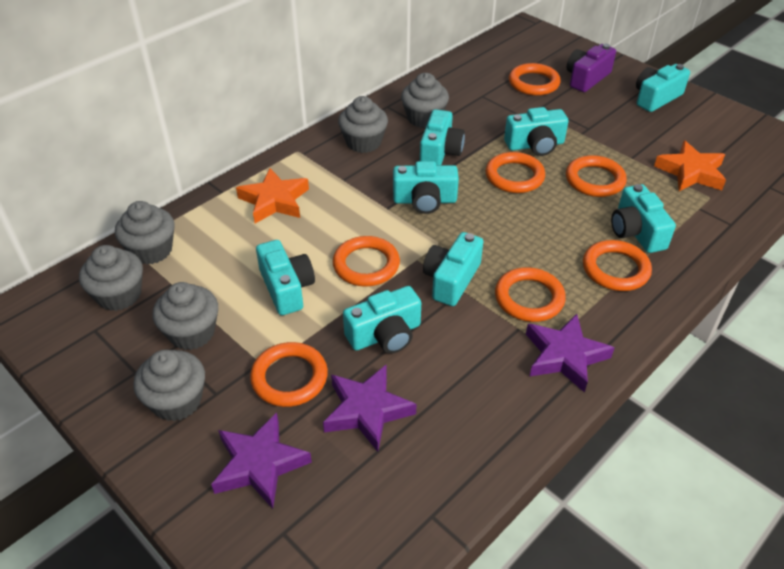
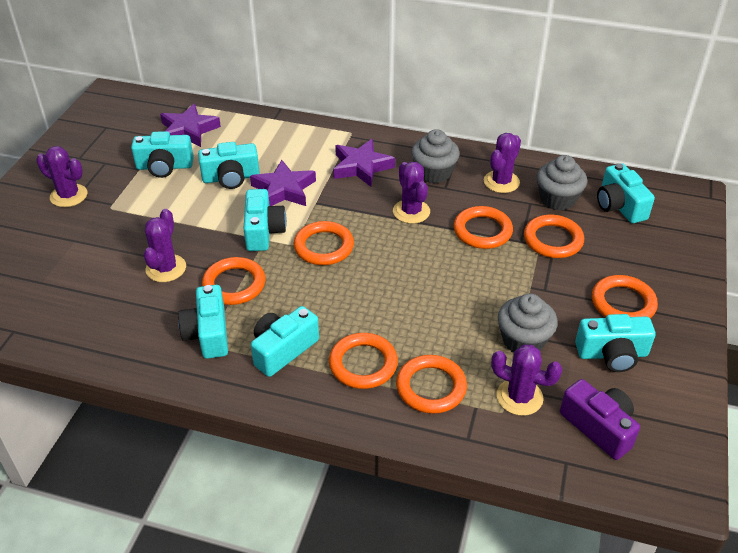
grey cupcake: 6 -> 3
orange star: 2 -> 0
purple cactus: 0 -> 5
turquoise camera: 8 -> 7

